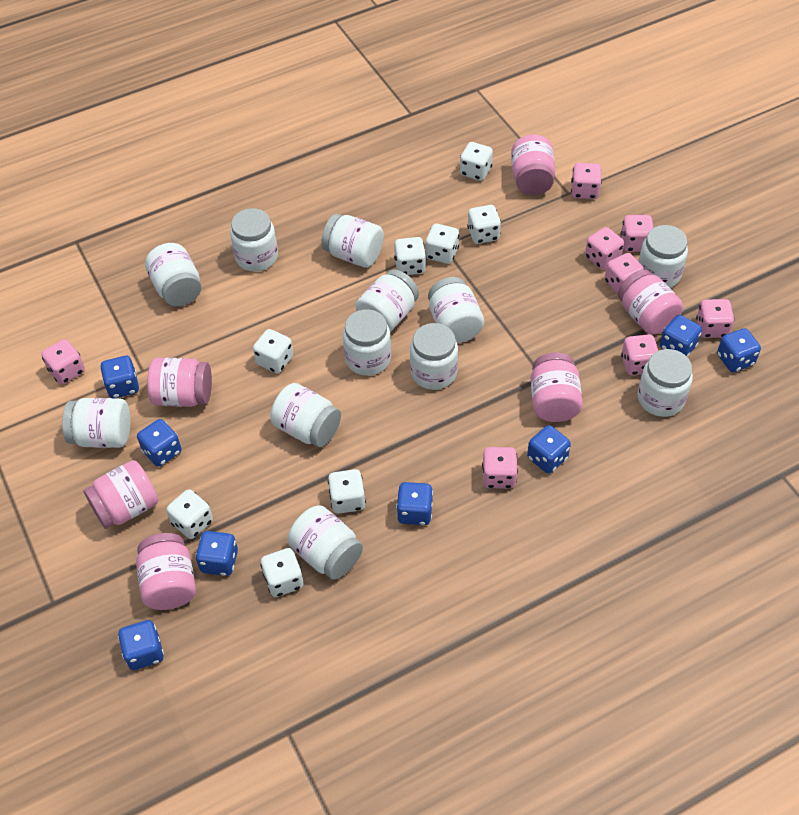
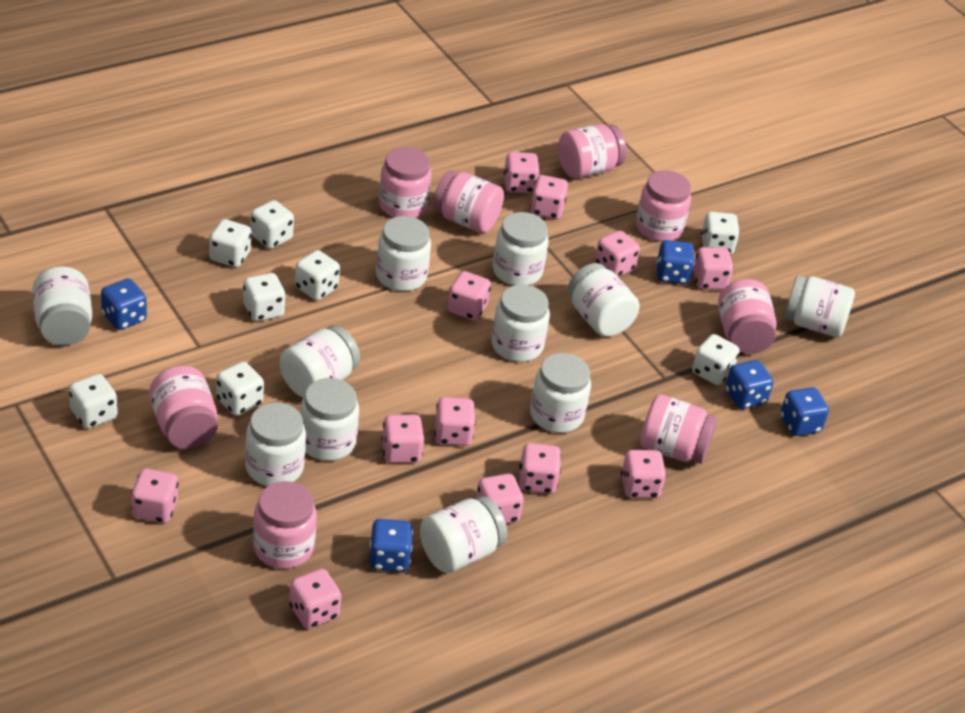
blue dice: 8 -> 5
pink dice: 8 -> 12
pink jar: 6 -> 8
white jar: 12 -> 11

